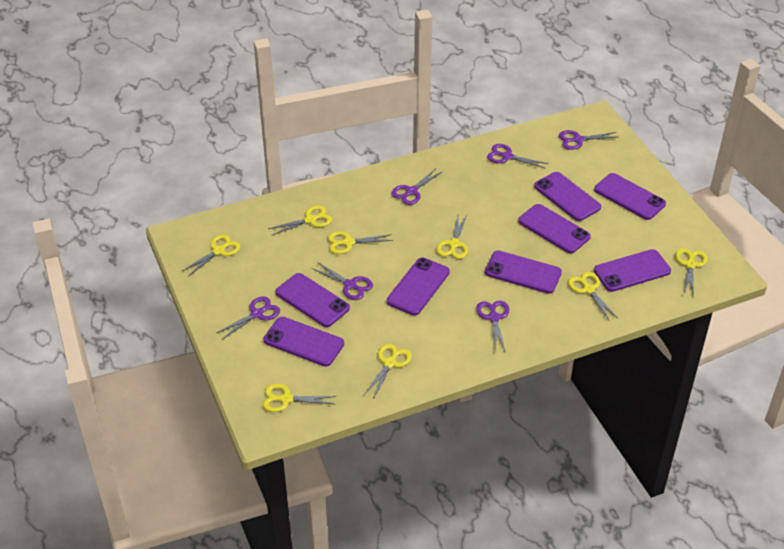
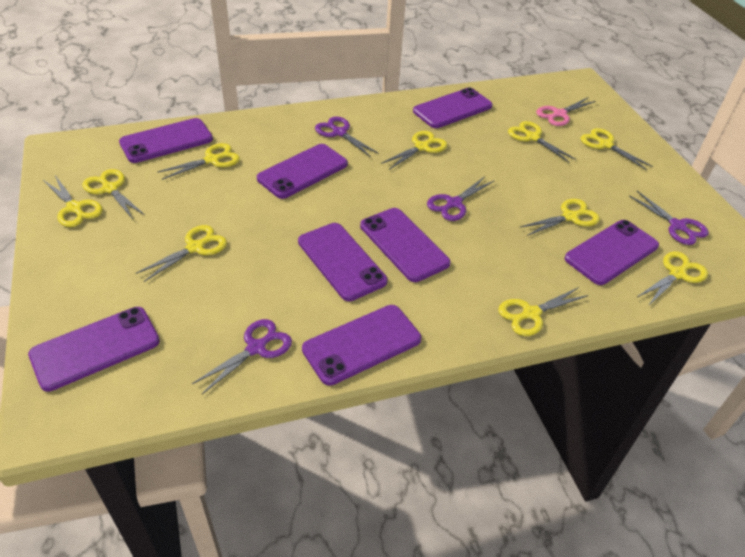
pink scissors: 0 -> 1
purple scissors: 6 -> 4
yellow scissors: 8 -> 10

